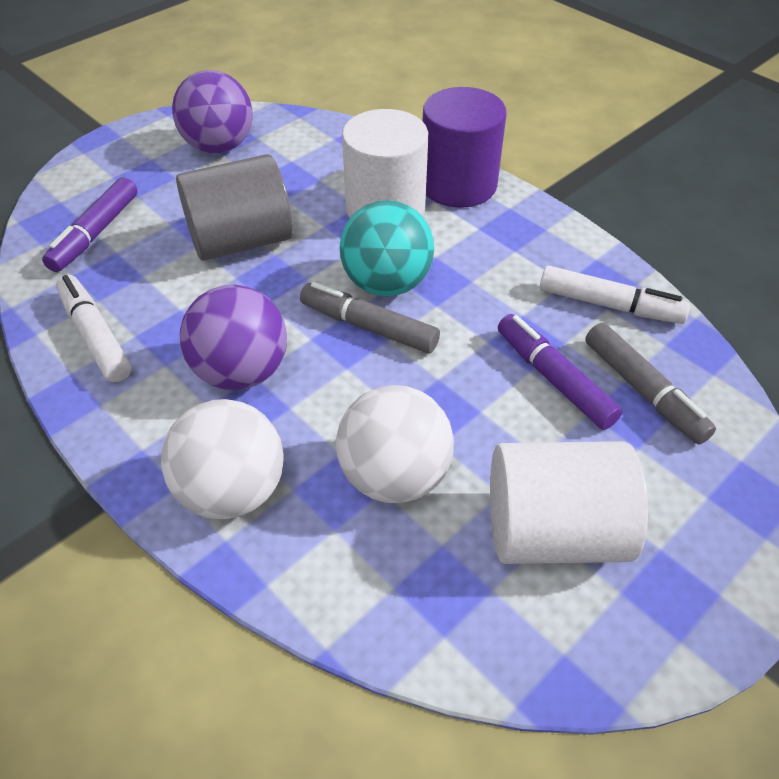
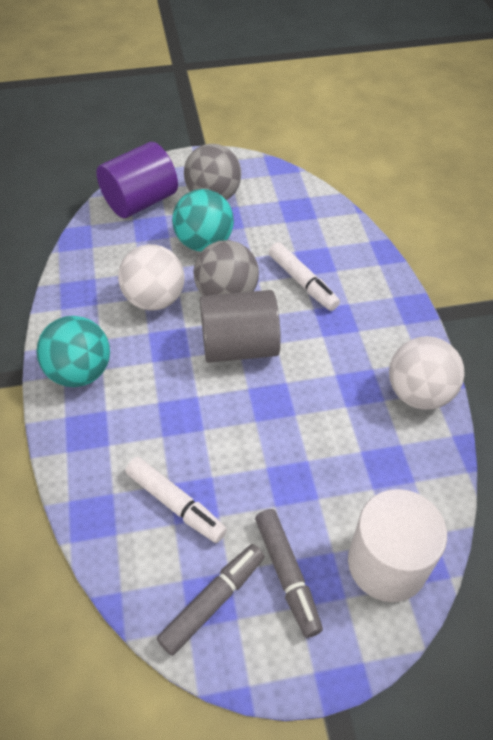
grey ball: 0 -> 2
purple ball: 2 -> 0
purple marker: 2 -> 0
turquoise ball: 1 -> 2
white cylinder: 2 -> 1

